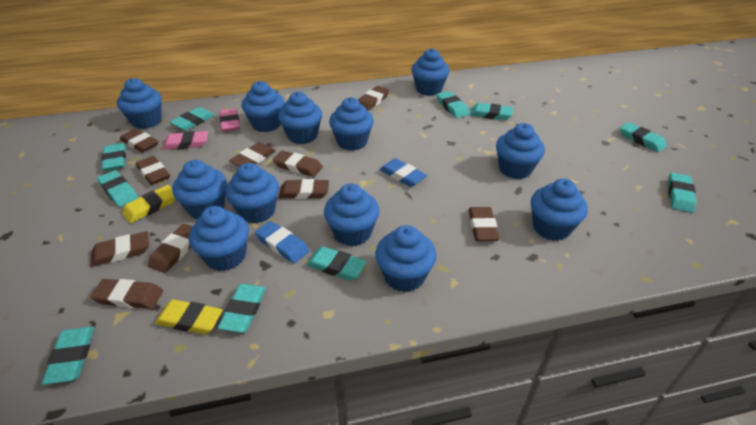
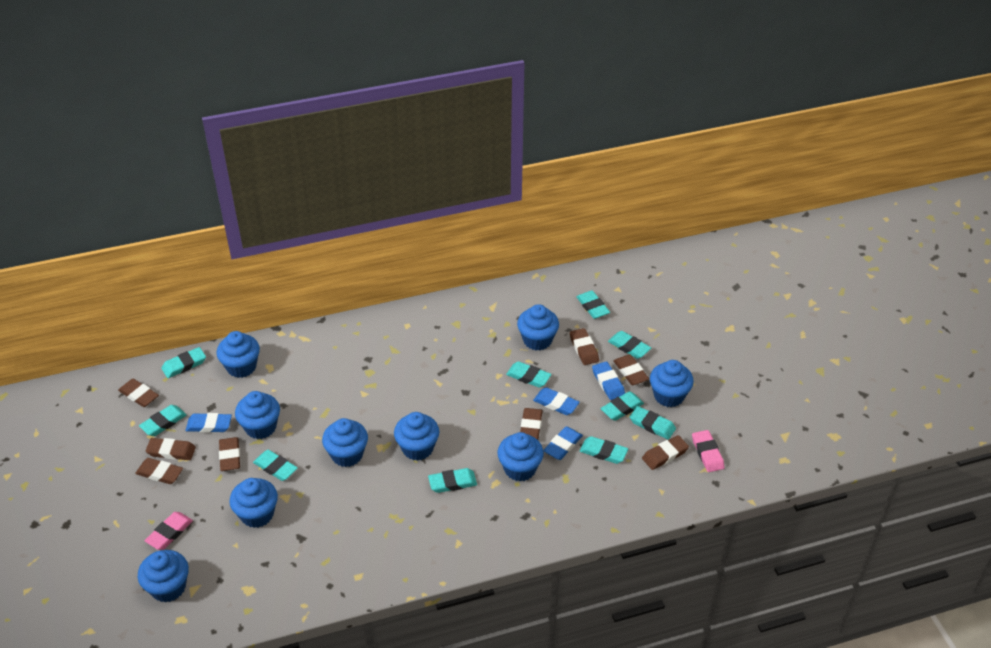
blue cupcake: 12 -> 9
blue eraser: 2 -> 4
brown eraser: 10 -> 8
yellow eraser: 2 -> 0

